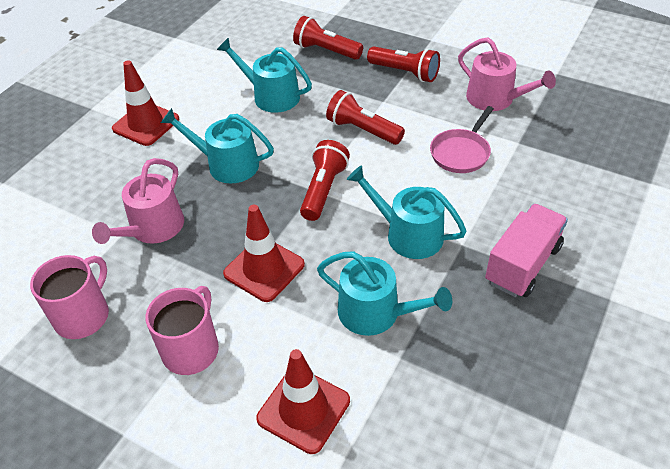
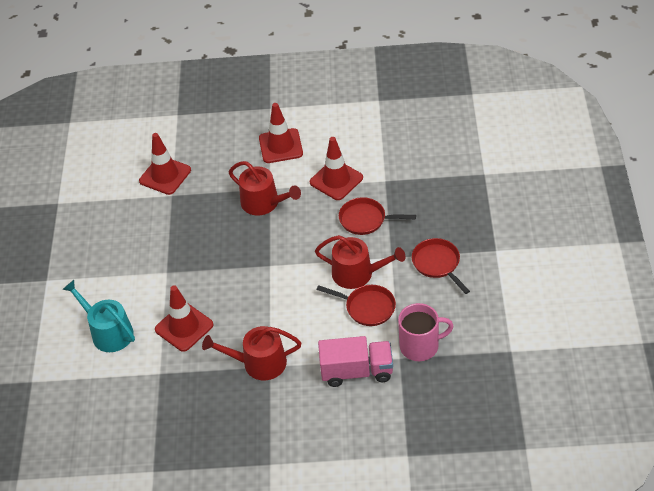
pink mug: 2 -> 1
pink pan: 1 -> 0
pink watering can: 2 -> 0
red flashlight: 4 -> 0
red pan: 0 -> 3
red traffic cone: 3 -> 4
red watering can: 0 -> 3
turquoise watering can: 4 -> 1

